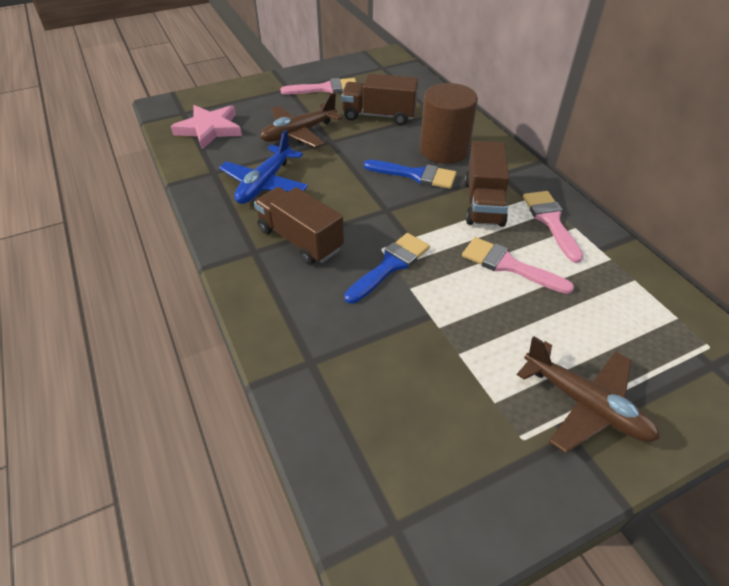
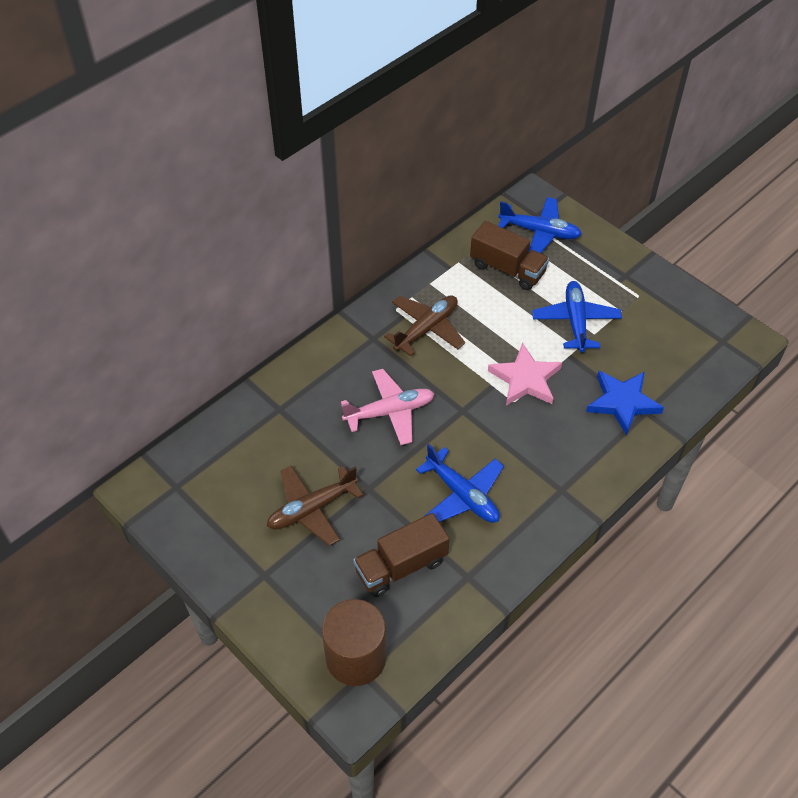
blue brush: 2 -> 0
blue plane: 1 -> 3
blue star: 0 -> 1
brown truck: 3 -> 2
pink brush: 3 -> 0
pink plane: 0 -> 1

